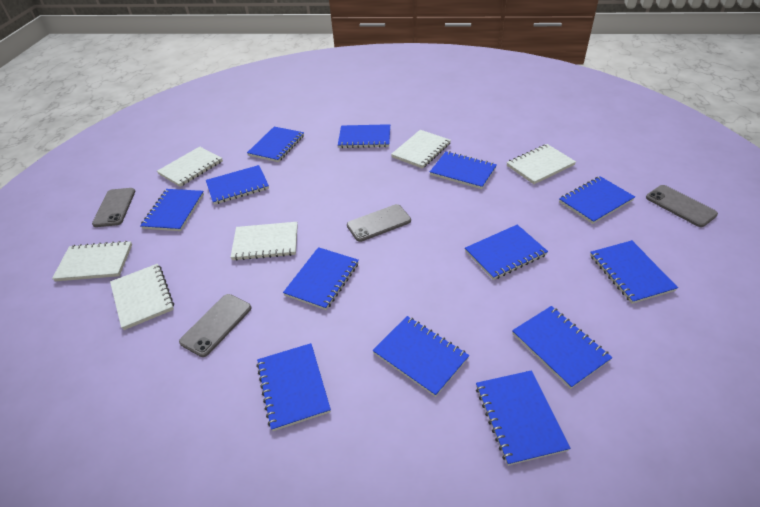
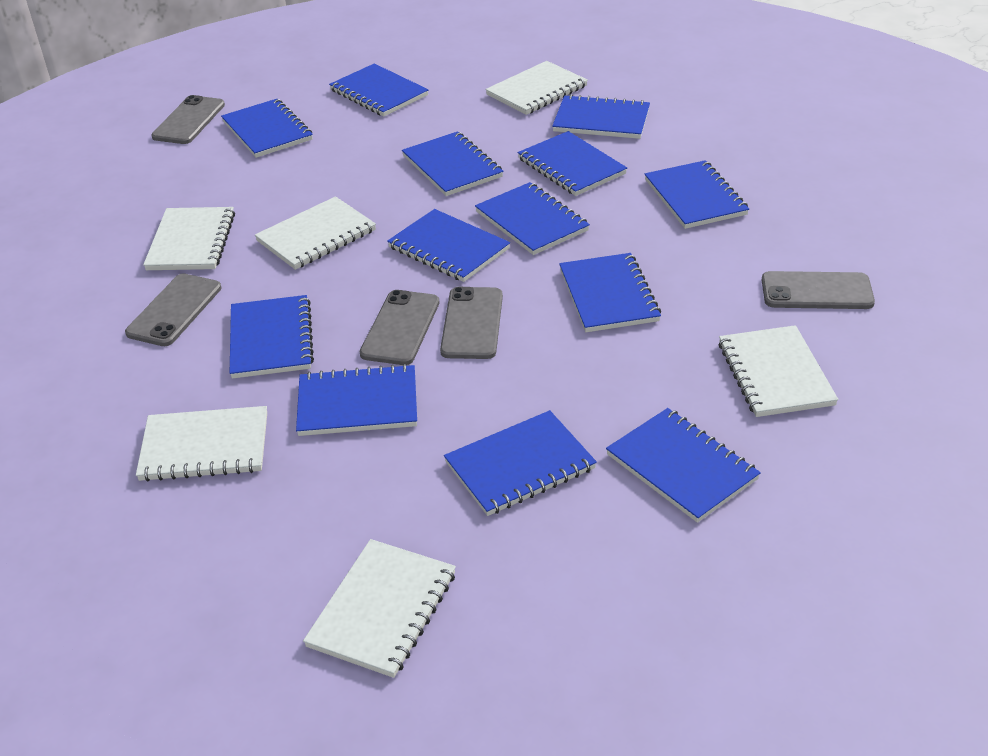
grey phone: 4 -> 5

